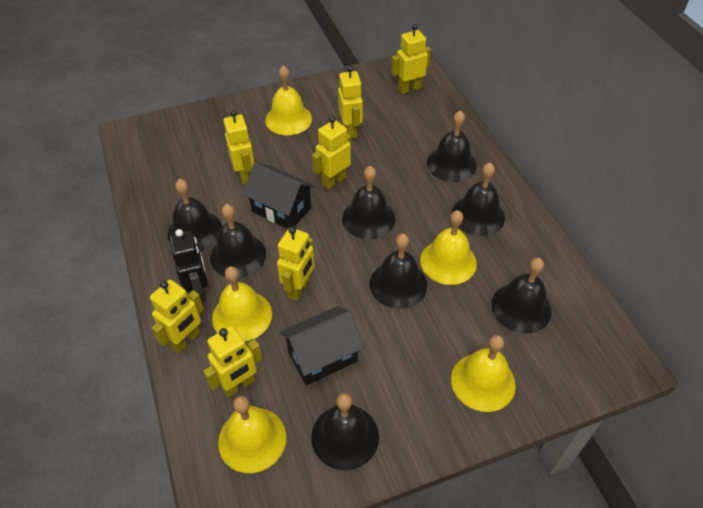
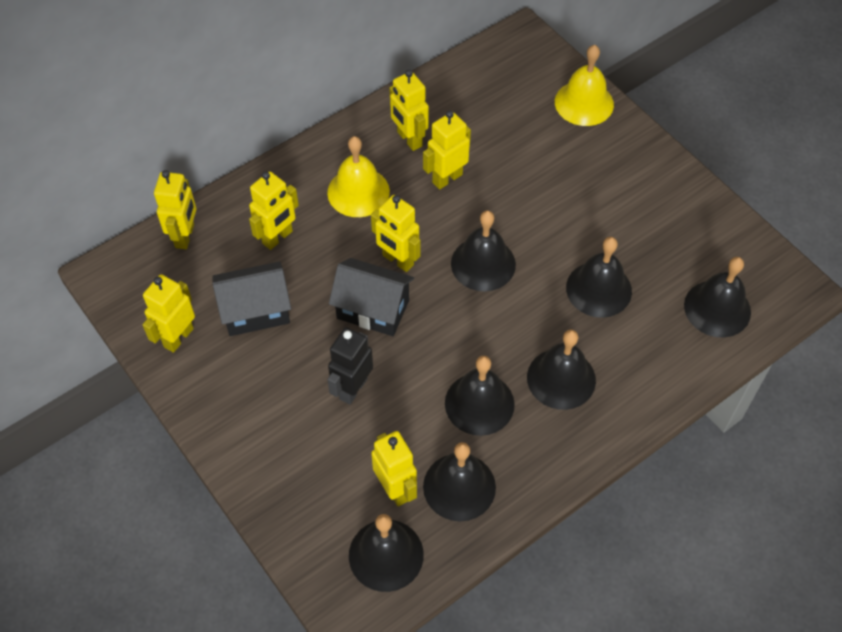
black bell: 8 -> 7
yellow bell: 5 -> 2

